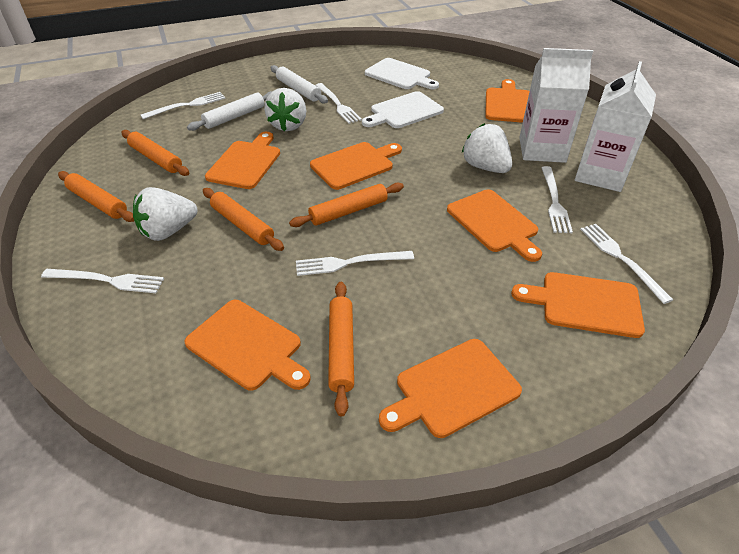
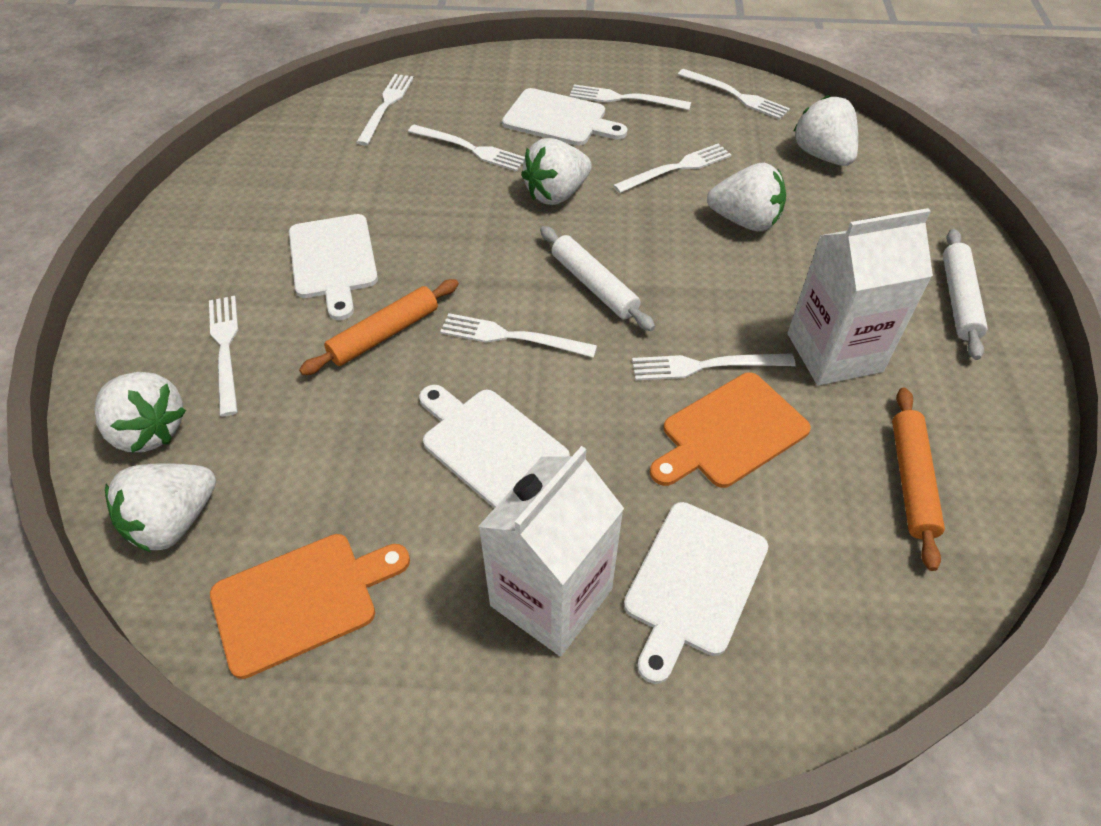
orange cutting board: 7 -> 2
orange rolling pin: 5 -> 2
white cutting board: 2 -> 4
white fork: 6 -> 8
white strawberry: 3 -> 5

